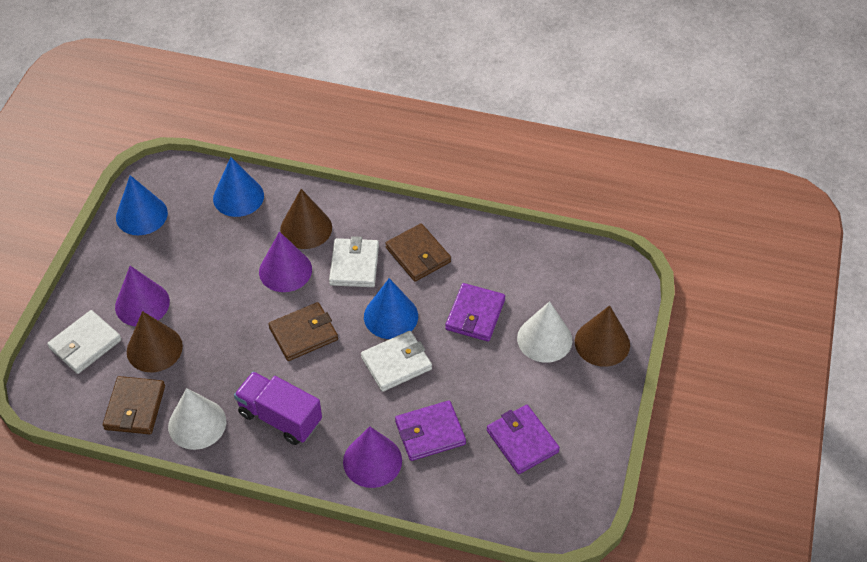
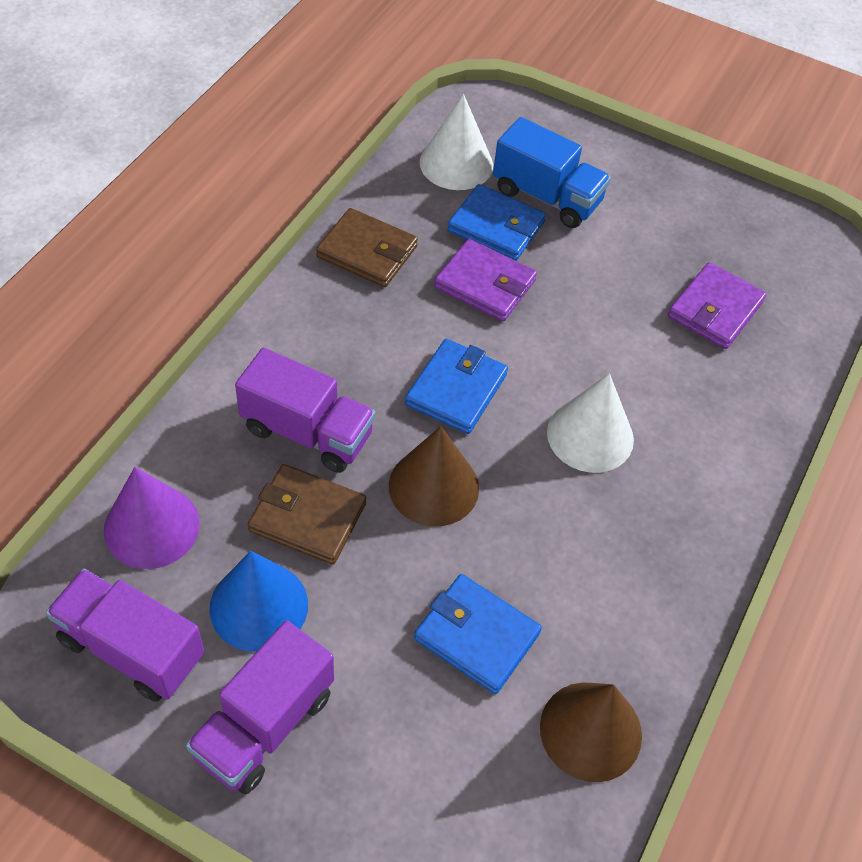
blue cone: 3 -> 1
blue truck: 0 -> 1
blue wallet: 0 -> 3
brown cone: 3 -> 2
brown wallet: 3 -> 2
purple cone: 3 -> 1
purple truck: 1 -> 3
purple wallet: 3 -> 2
white wallet: 3 -> 0

